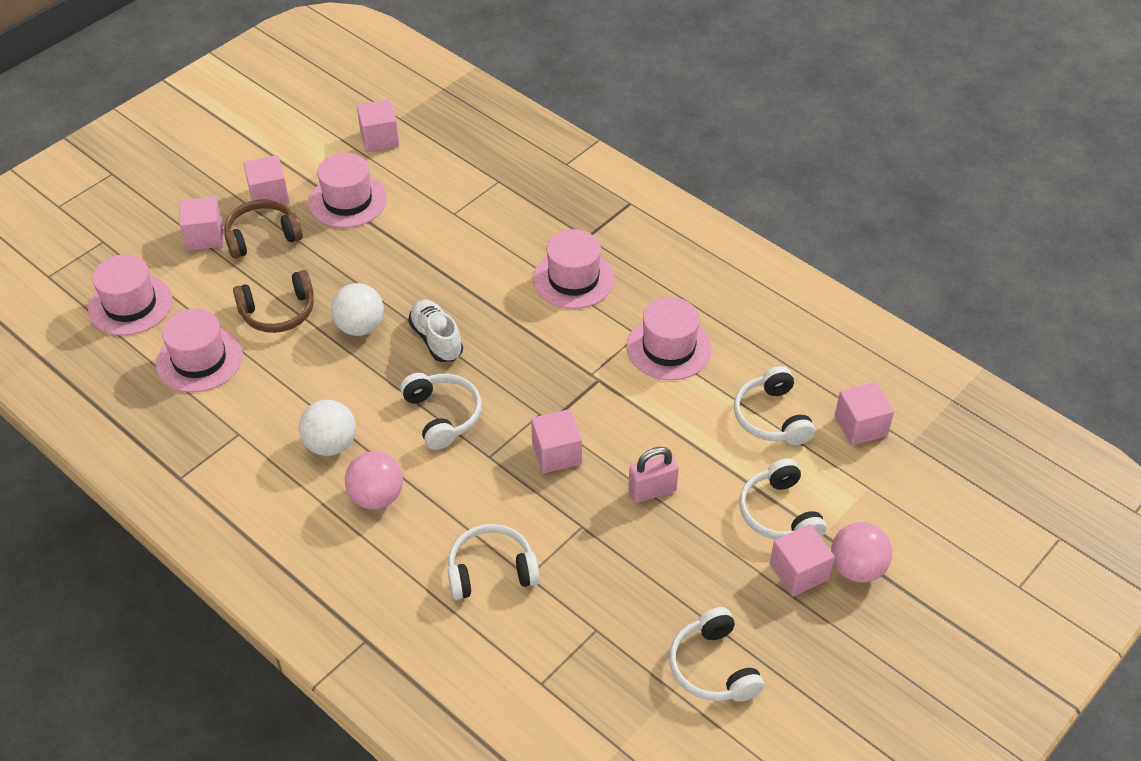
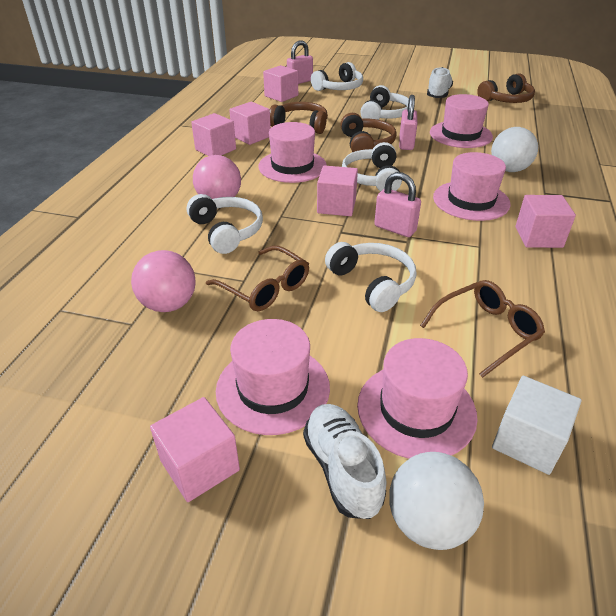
brown glasses: 0 -> 2
brown headphones: 2 -> 3
pink padlock: 1 -> 3
white cube: 0 -> 1
white shoe: 1 -> 2

